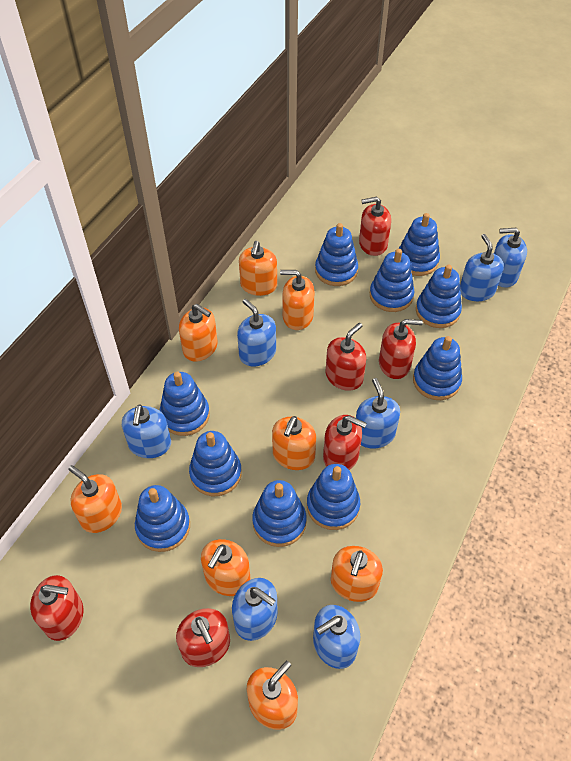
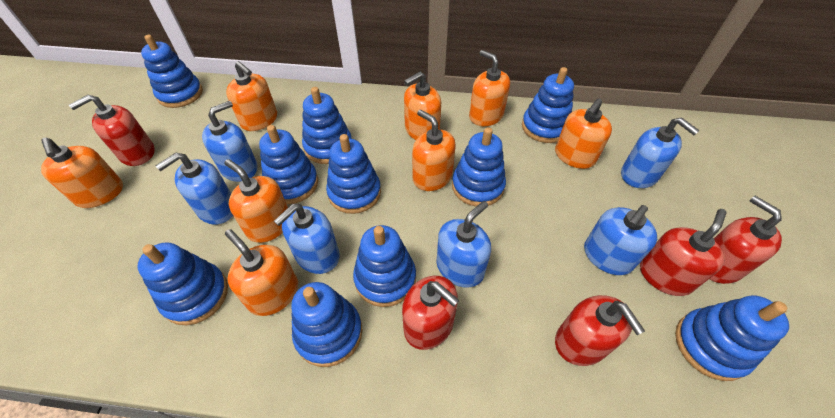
blue soap dispenser: 7 -> 6
red soap dispenser: 6 -> 5

